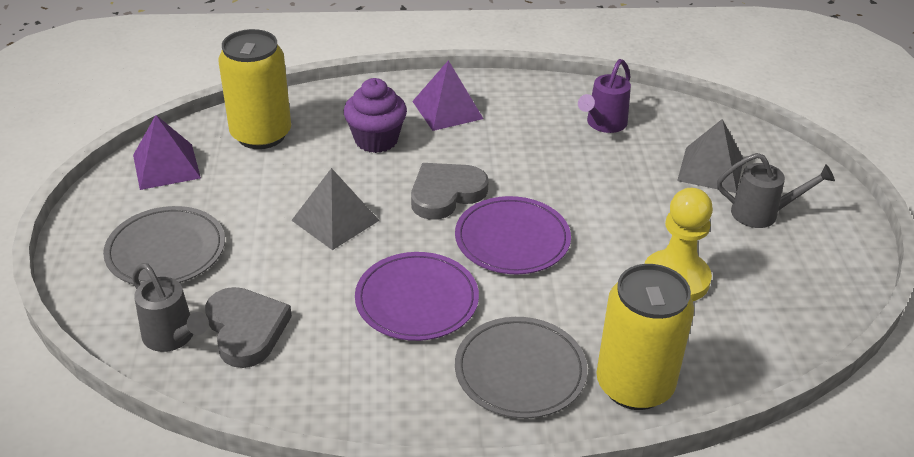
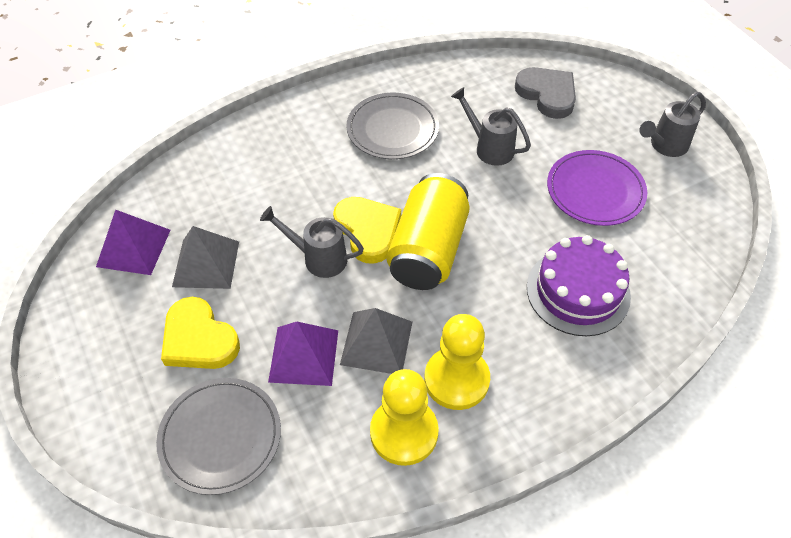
grey heart: 2 -> 1
grey watering can: 2 -> 3
purple cake: 0 -> 1
purple cupcake: 1 -> 0
purple plate: 2 -> 1
purple watering can: 1 -> 0
yellow can: 2 -> 1
yellow heart: 0 -> 2
yellow pawn: 1 -> 2

